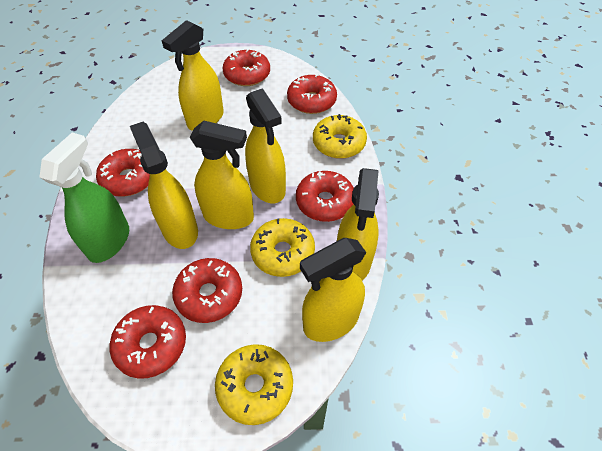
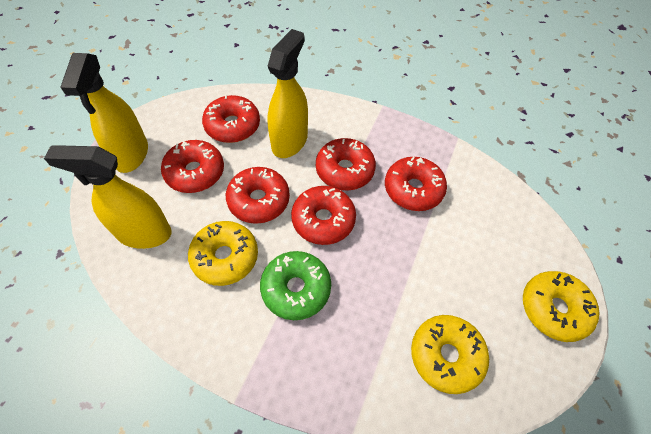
green donut: 0 -> 1
green spray bottle: 1 -> 0
yellow spray bottle: 6 -> 3

